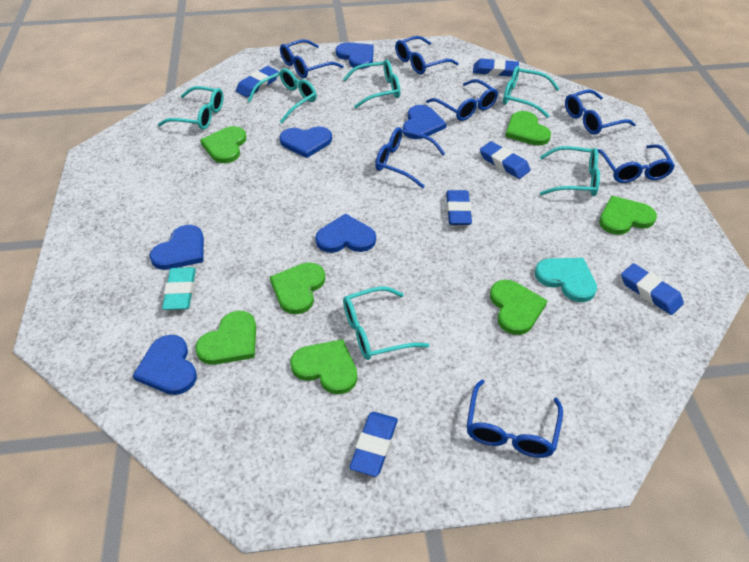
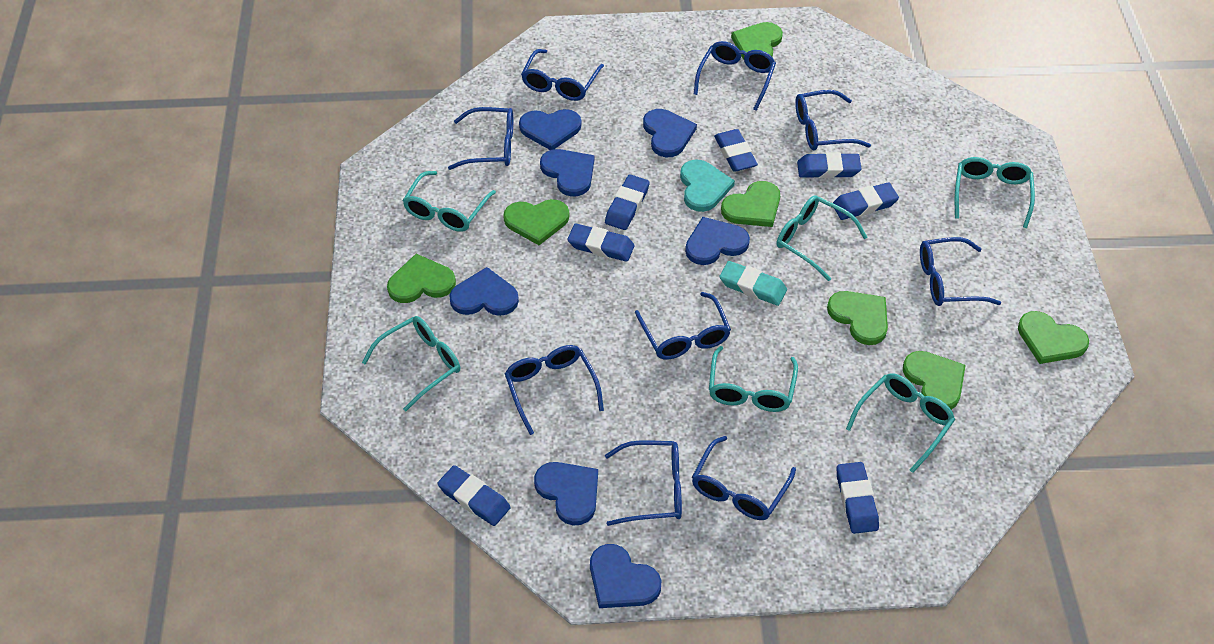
blue eraser: 6 -> 7
blue glasses: 7 -> 9
blue heart: 6 -> 7

